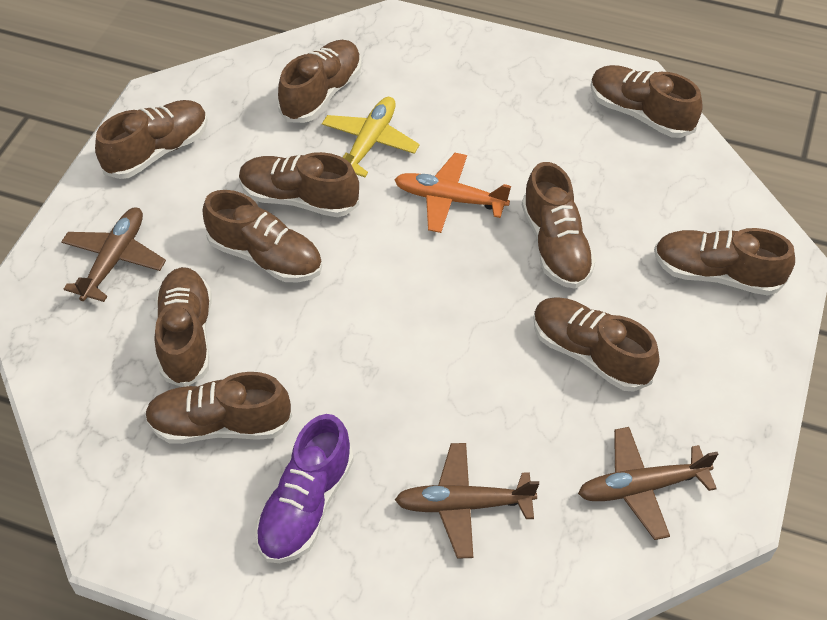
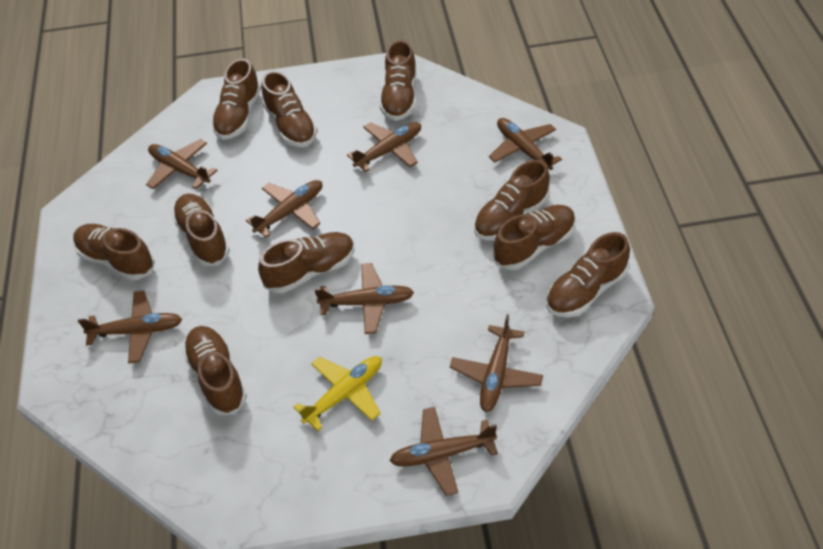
brown plane: 3 -> 8
orange plane: 1 -> 0
purple shoe: 1 -> 0

